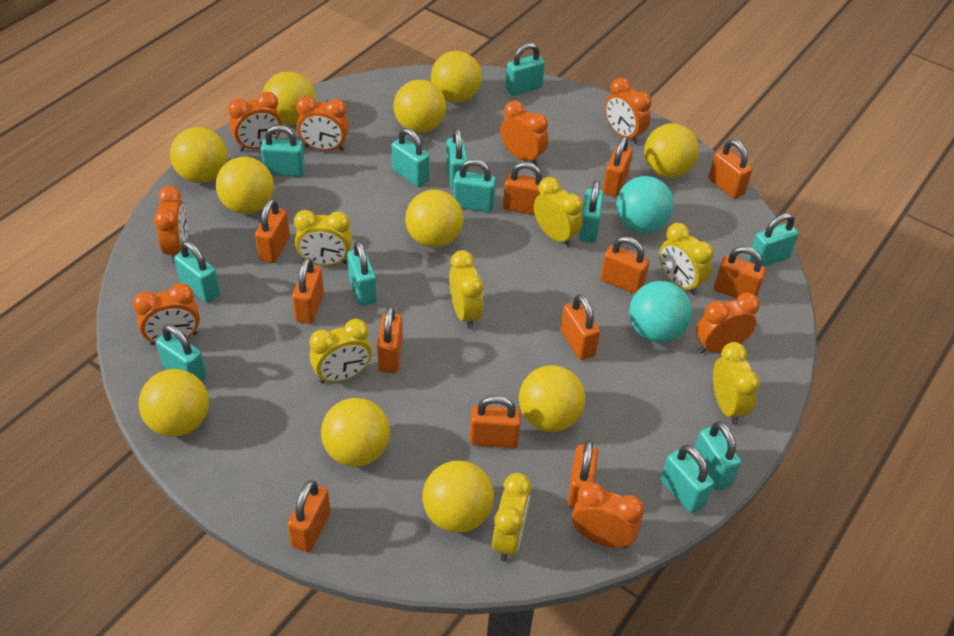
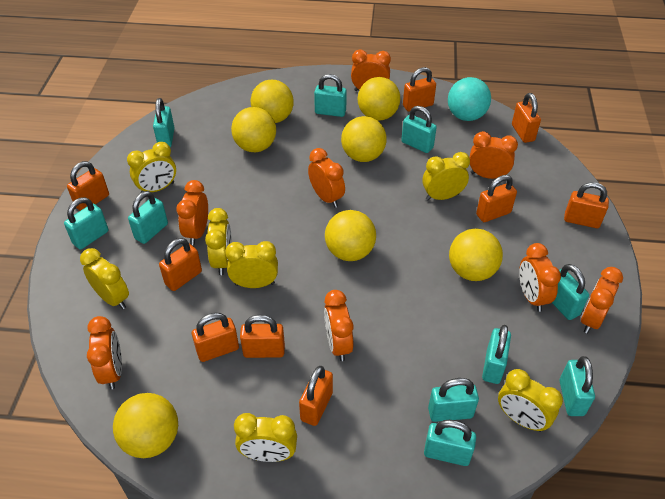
orange padlock: 12 -> 9
turquoise ball: 2 -> 1
turquoise padlock: 12 -> 10
yellow ball: 11 -> 7

